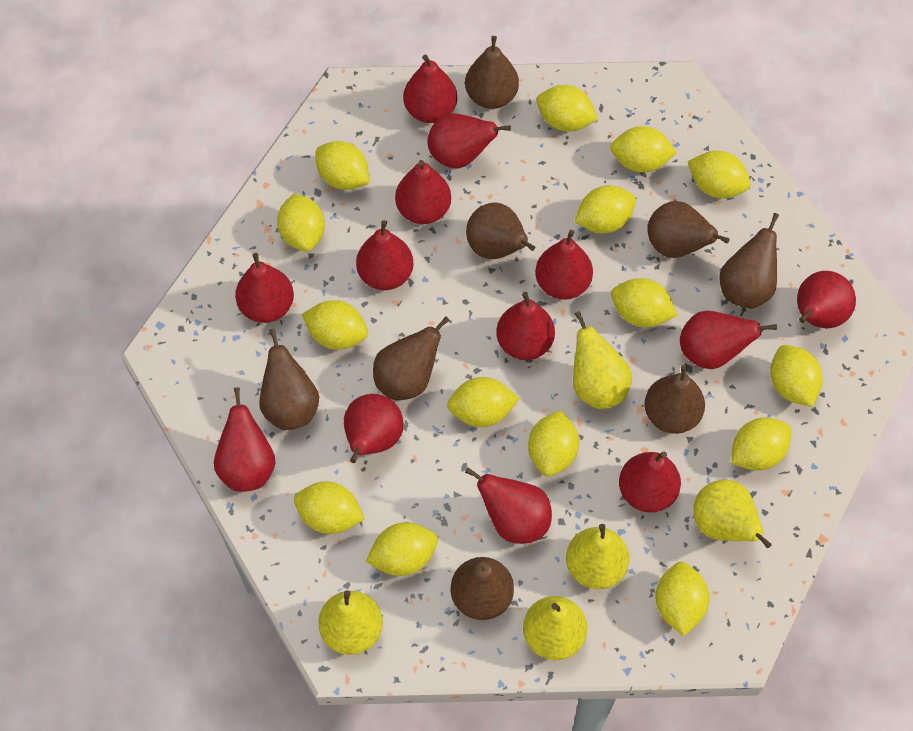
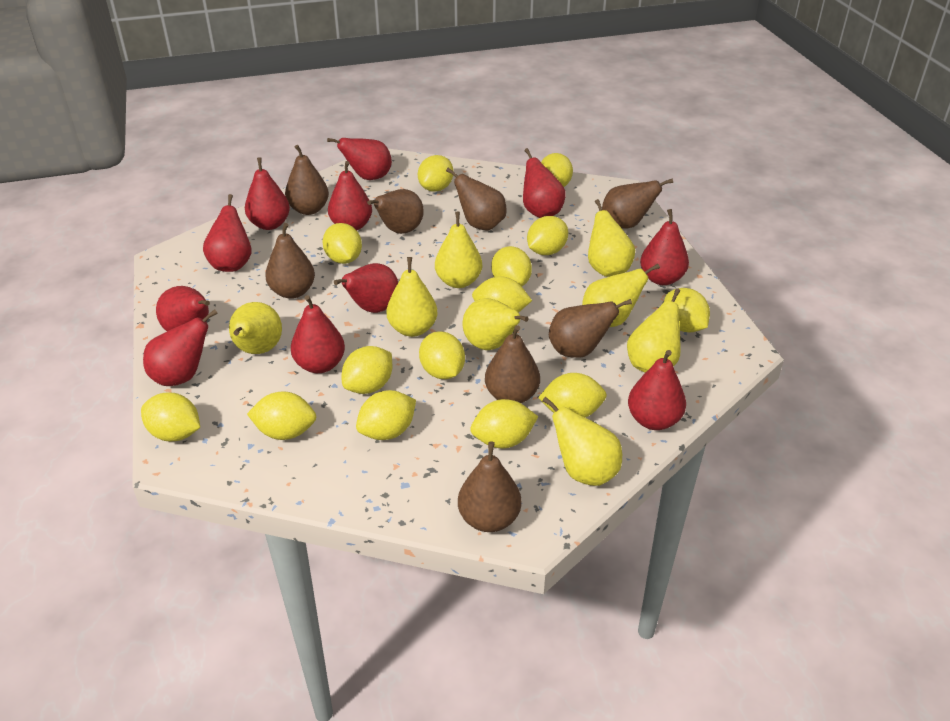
red pear: 13 -> 11
yellow lemon: 15 -> 14
yellow pear: 5 -> 8

